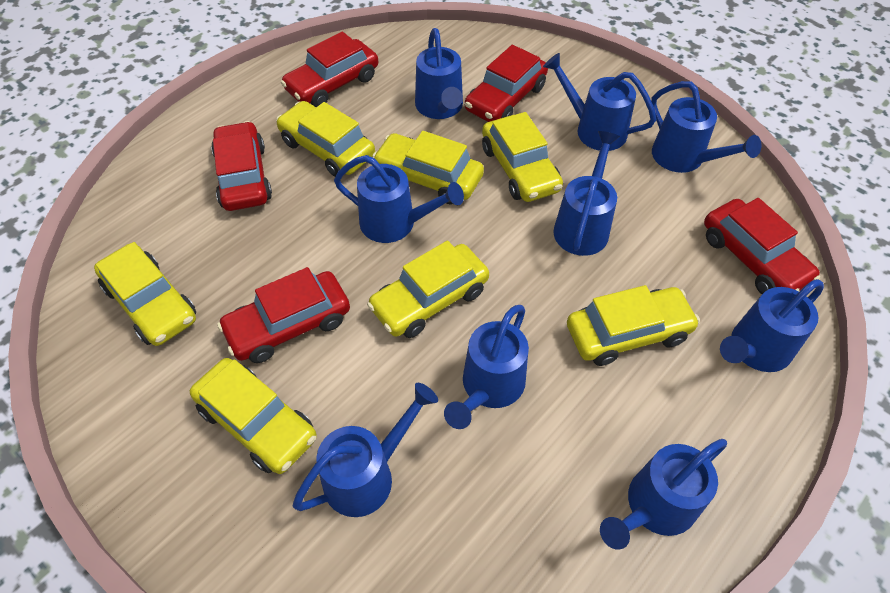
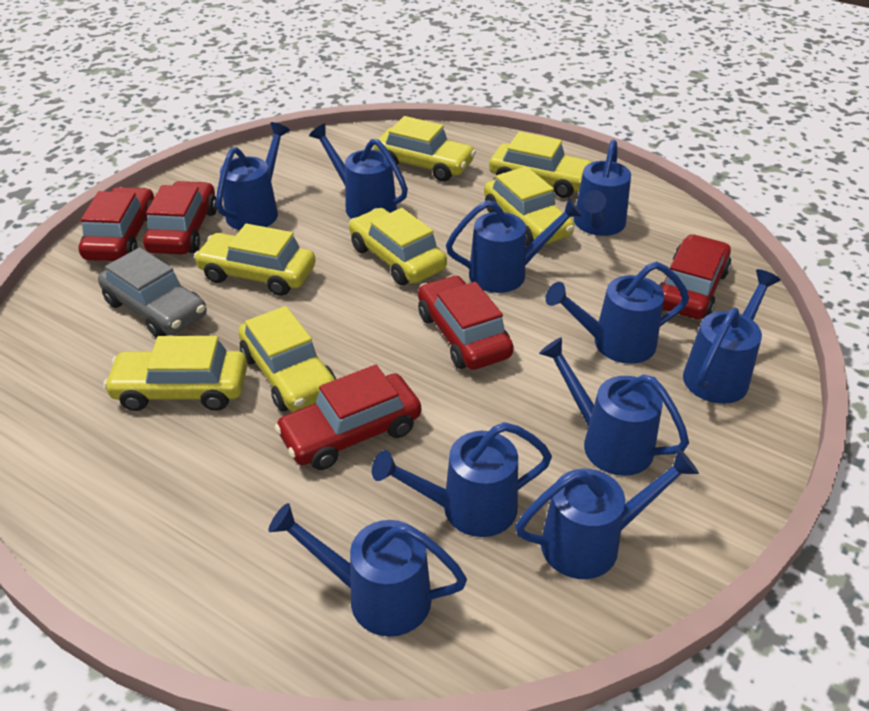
blue watering can: 9 -> 10
grey car: 0 -> 1

